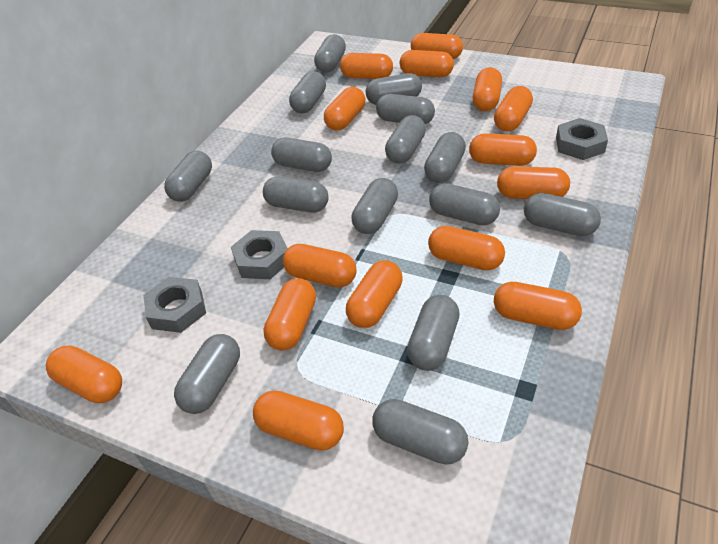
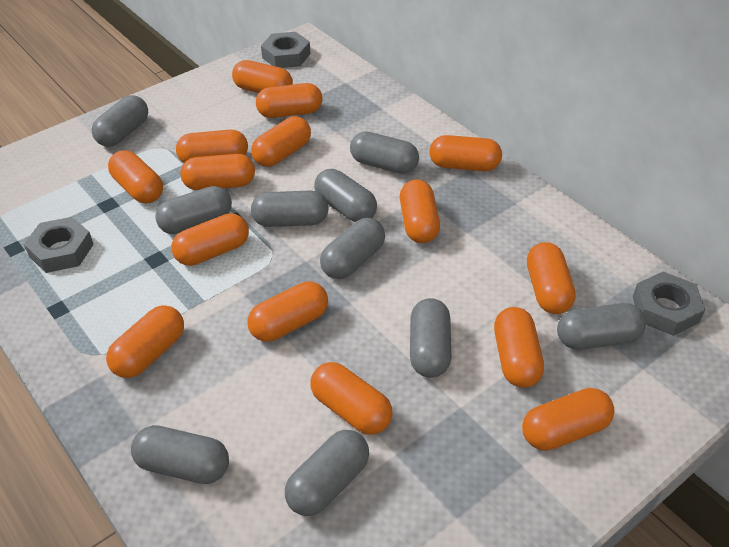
grey capsule: 15 -> 10

